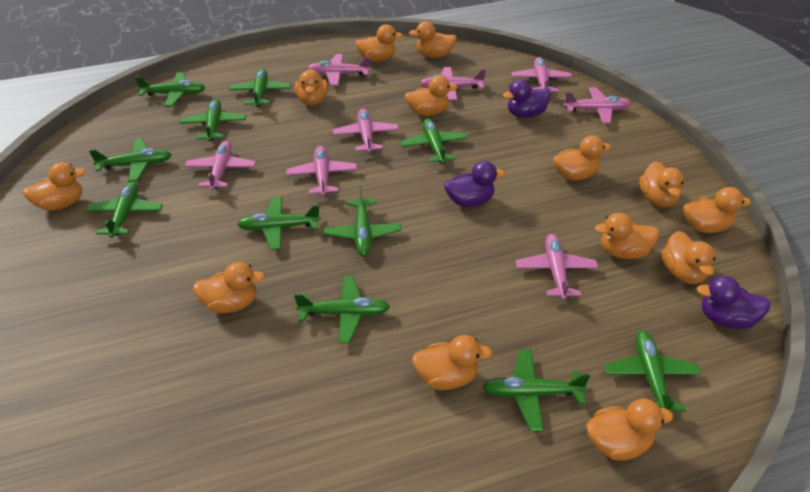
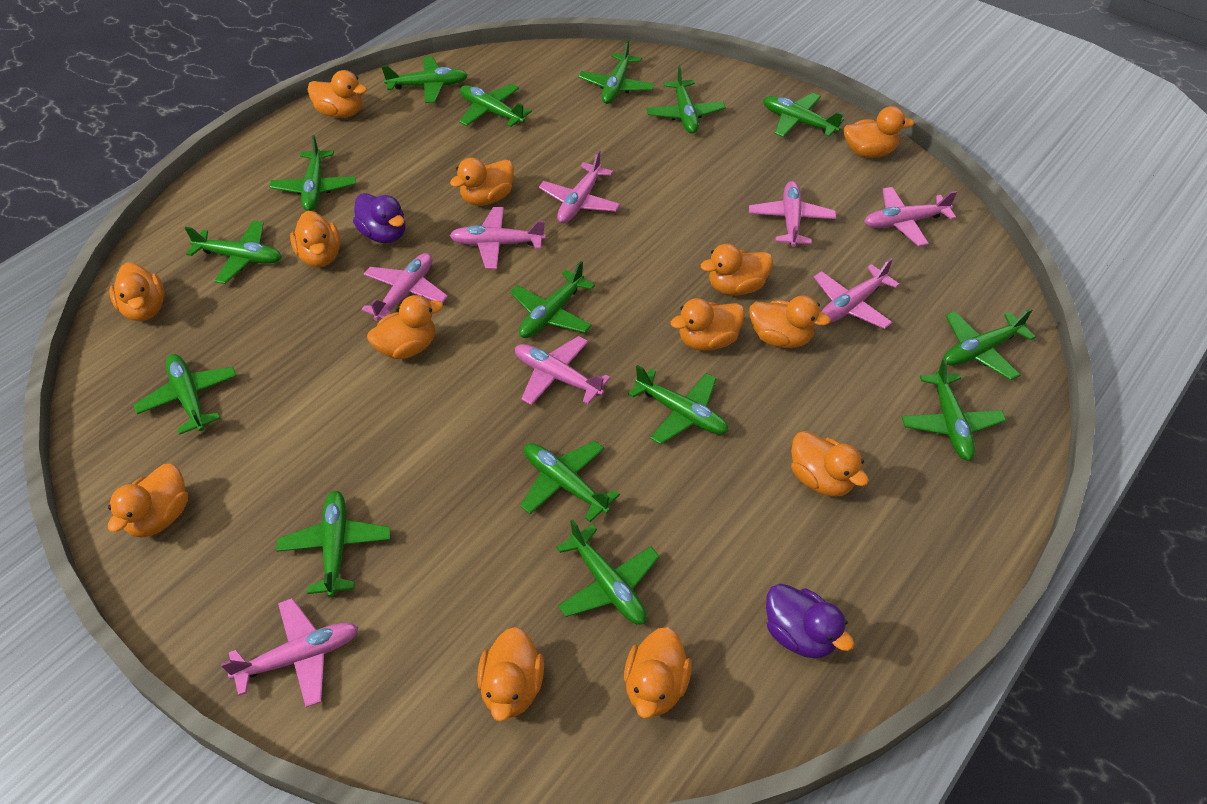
green plane: 11 -> 15
purple duck: 3 -> 2

